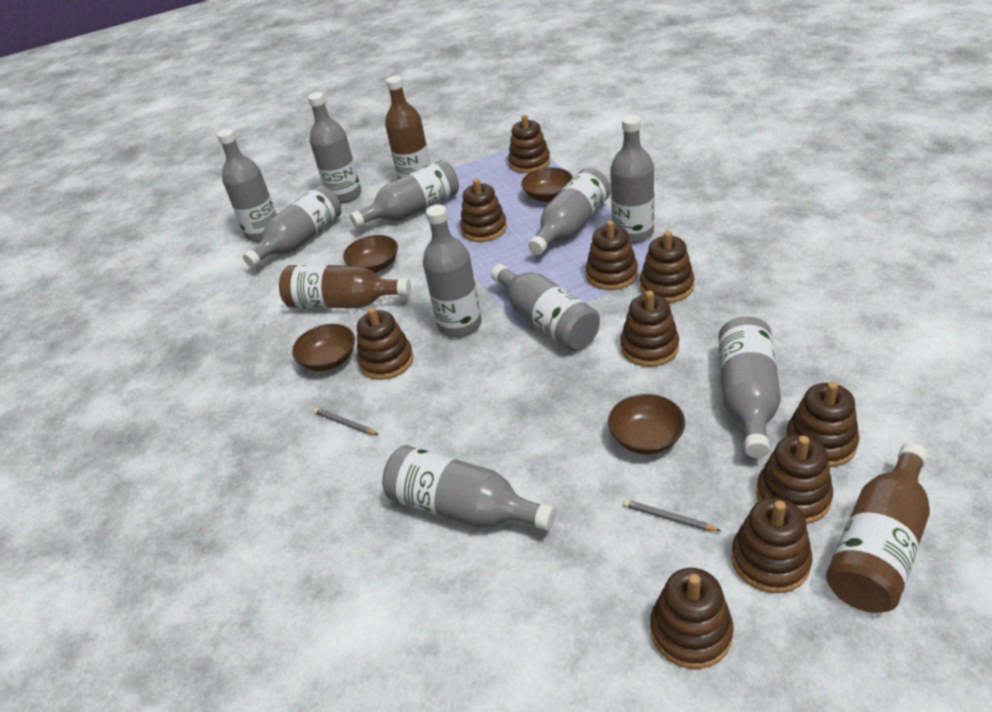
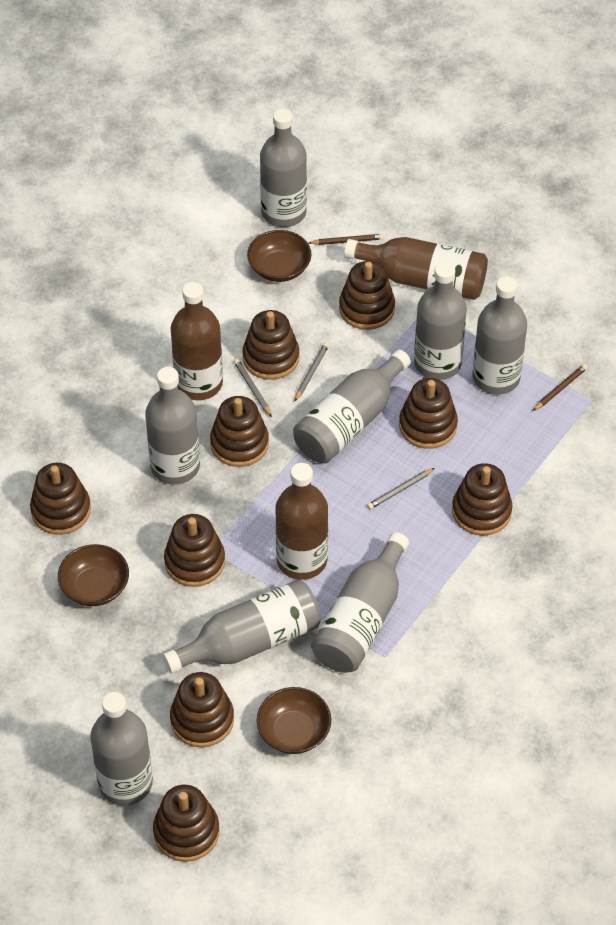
brown bowl: 4 -> 3
brown pencil: 0 -> 2
brown stacking toy: 10 -> 9
grey bottle: 10 -> 8
grey pencil: 2 -> 3

